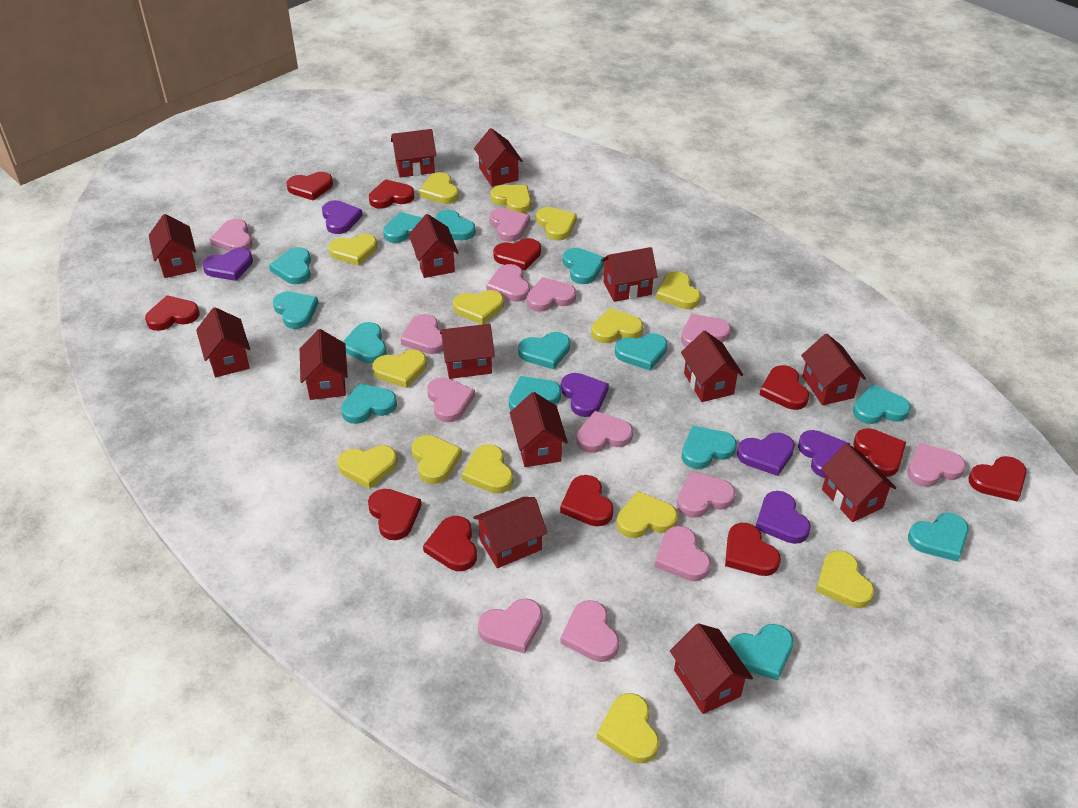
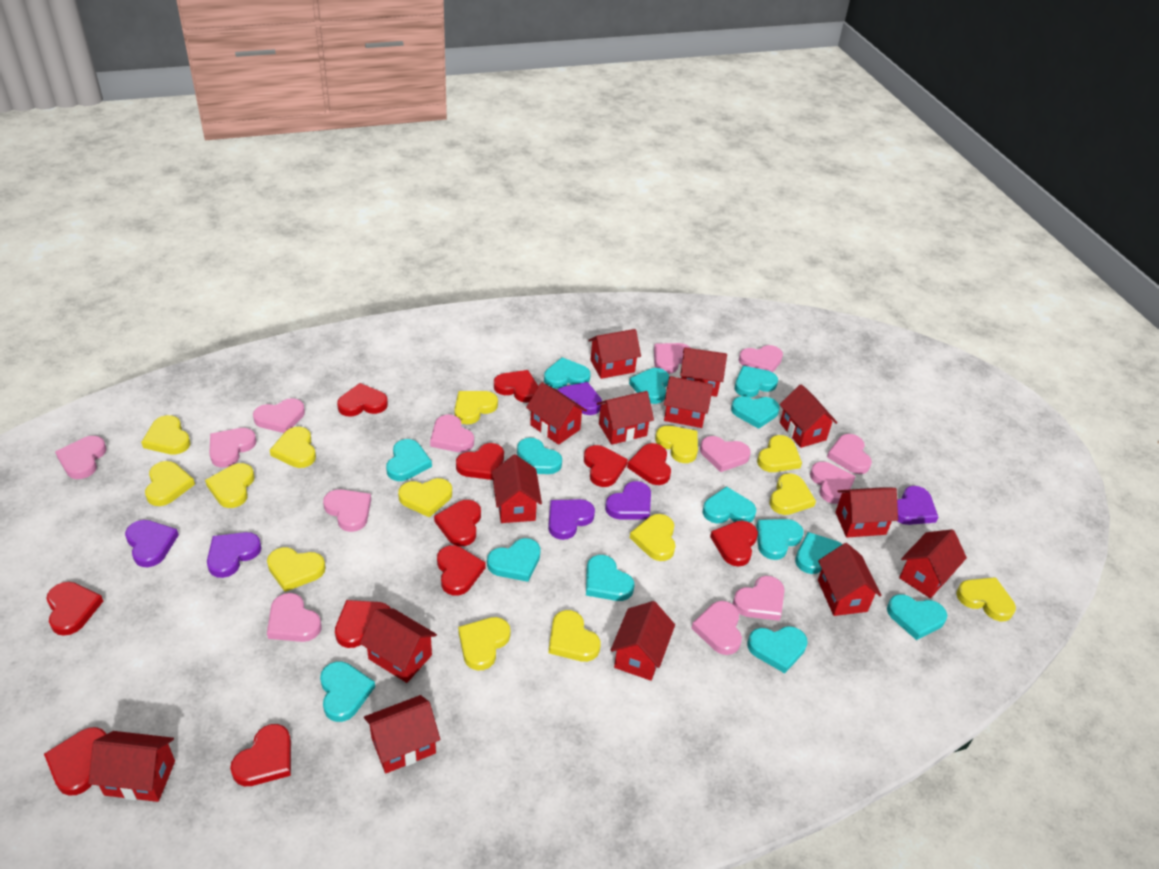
red heart: 11 -> 12

